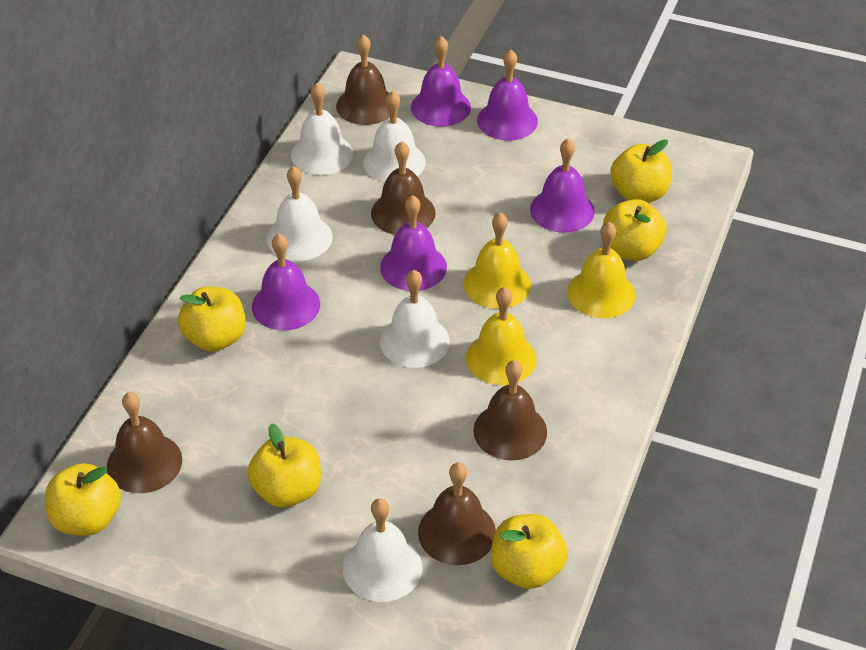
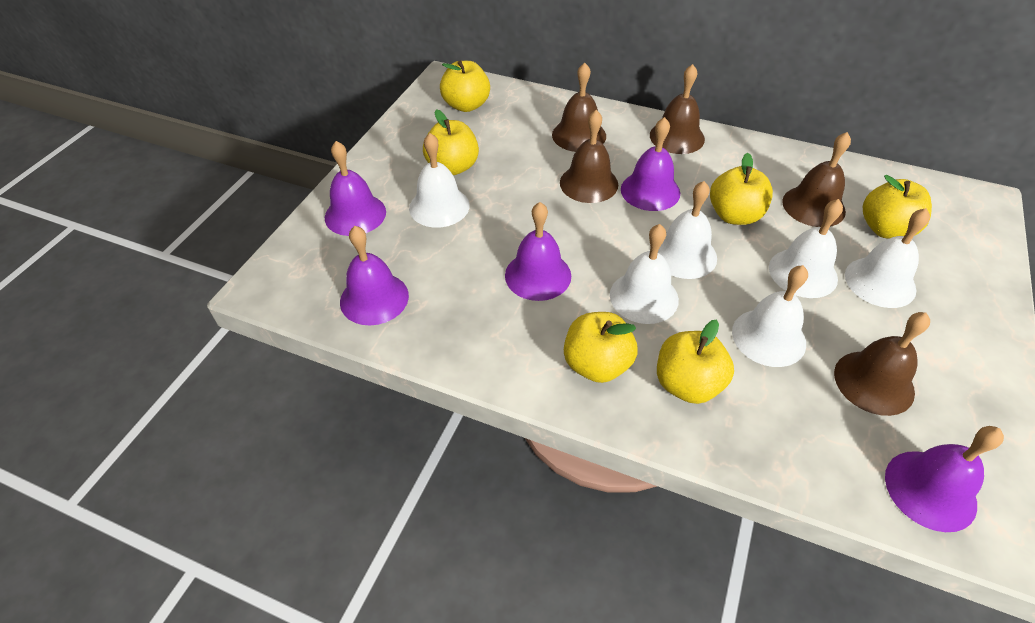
white bell: 5 -> 6
yellow bell: 3 -> 0

